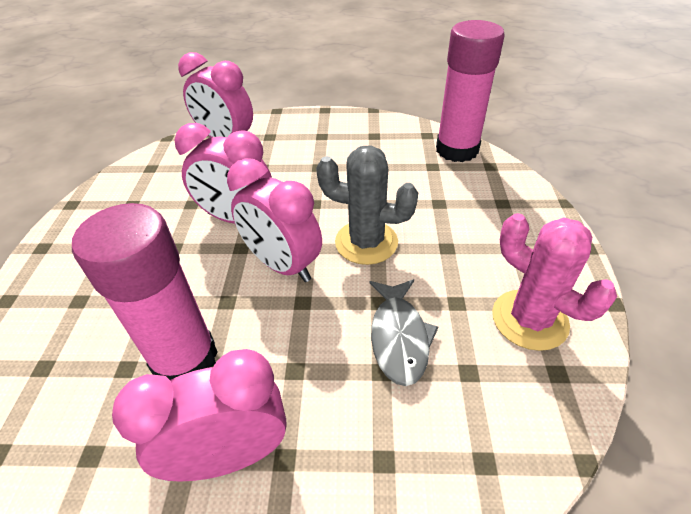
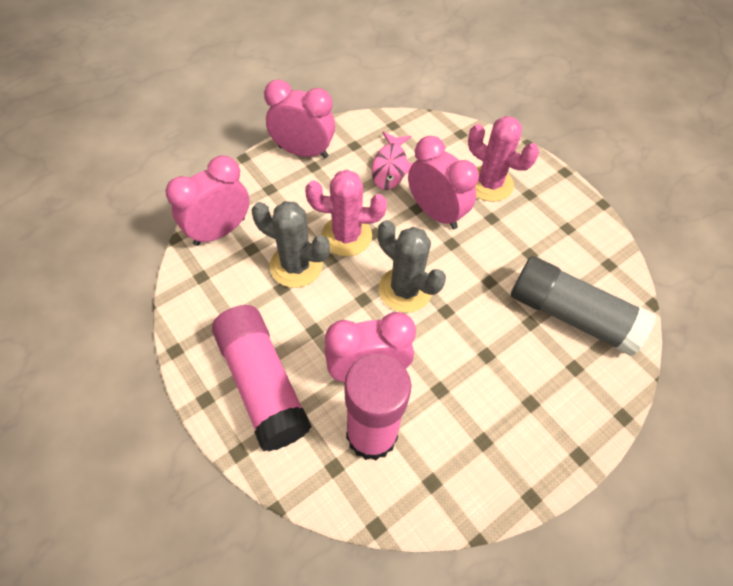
grey cactus: 1 -> 2
grey fish: 1 -> 0
grey glue stick: 0 -> 1
pink cactus: 1 -> 2
pink fish: 0 -> 1

